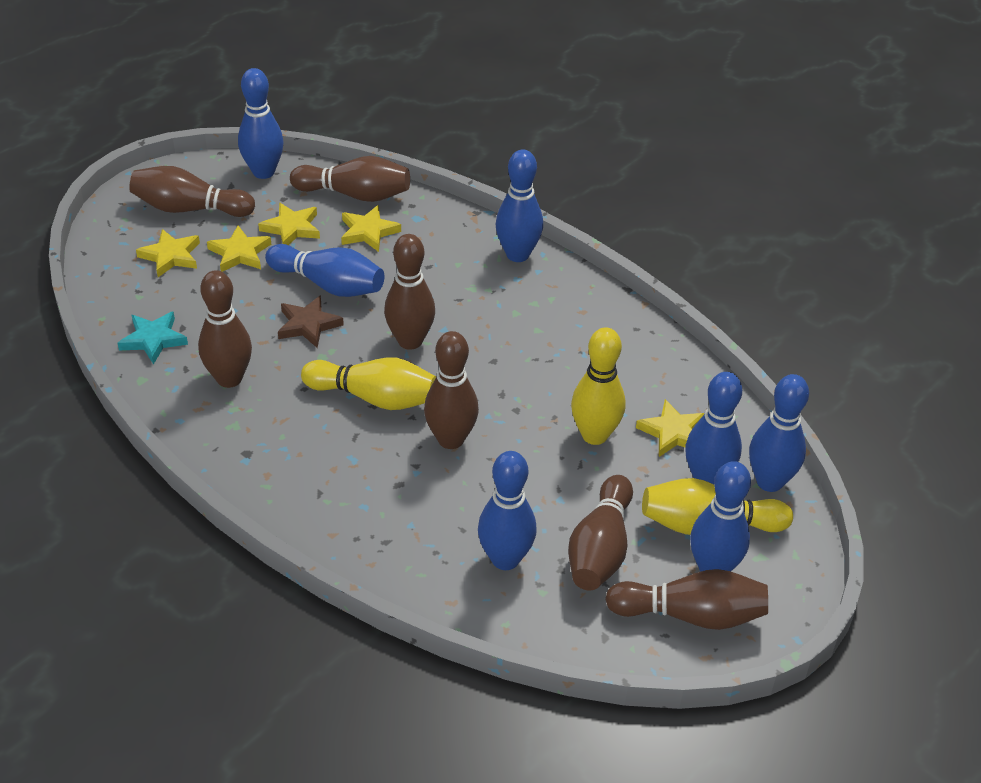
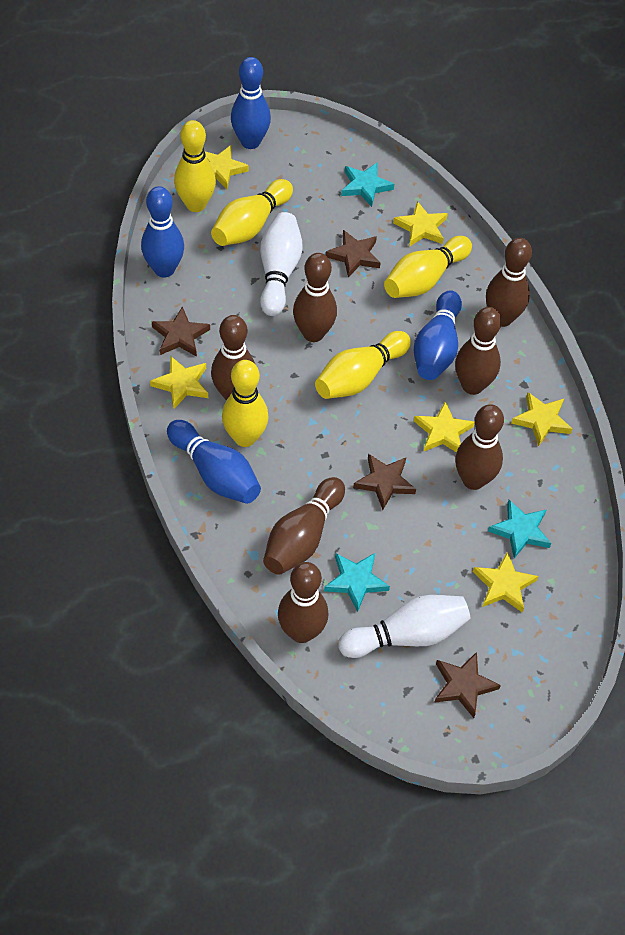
blue bowling pin: 7 -> 4
brown star: 1 -> 4
turquoise star: 1 -> 3
white bowling pin: 0 -> 2
yellow bowling pin: 3 -> 5
yellow star: 5 -> 6

